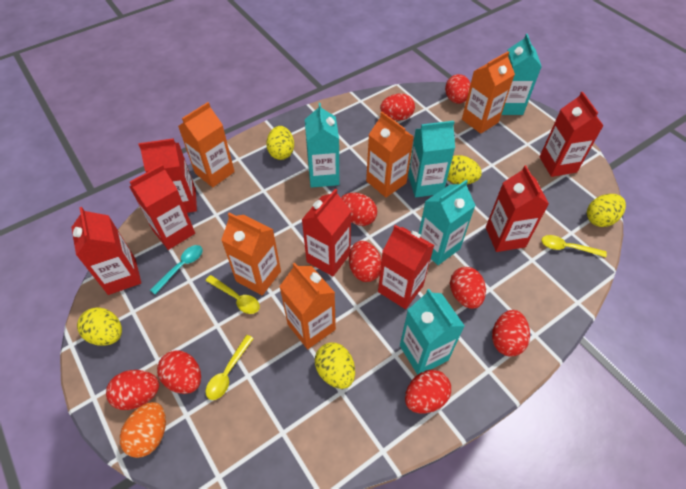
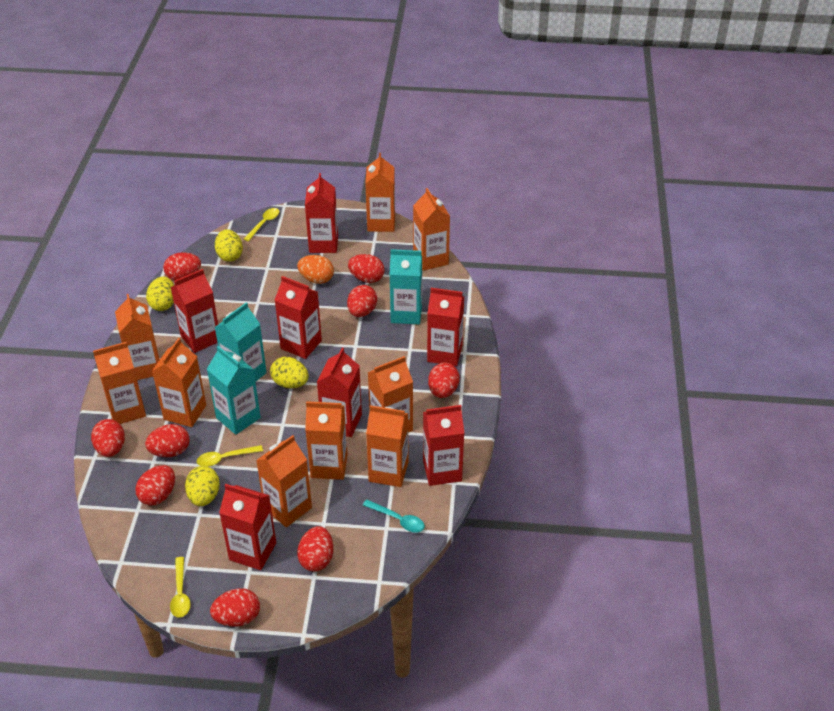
orange carton: 5 -> 9
turquoise carton: 5 -> 3
yellow egg: 5 -> 4

